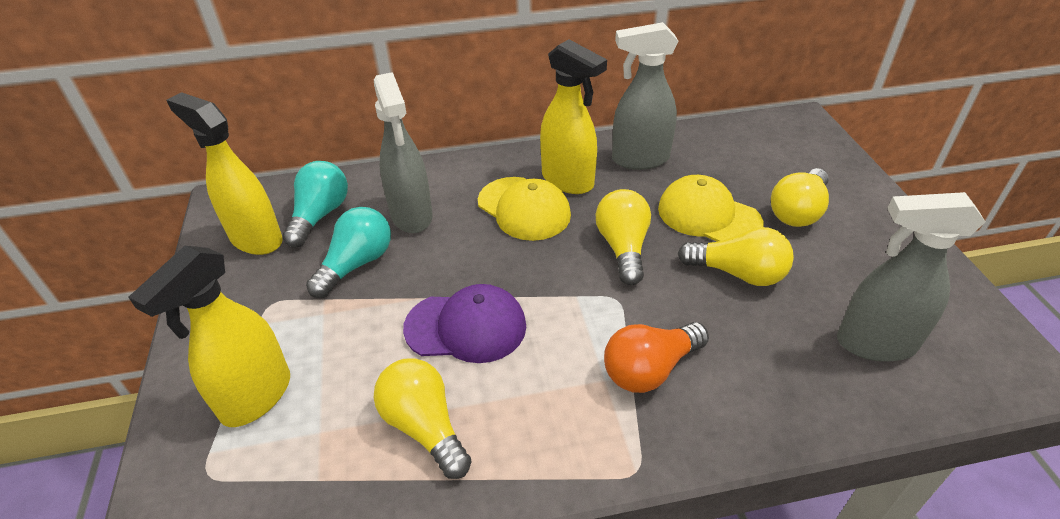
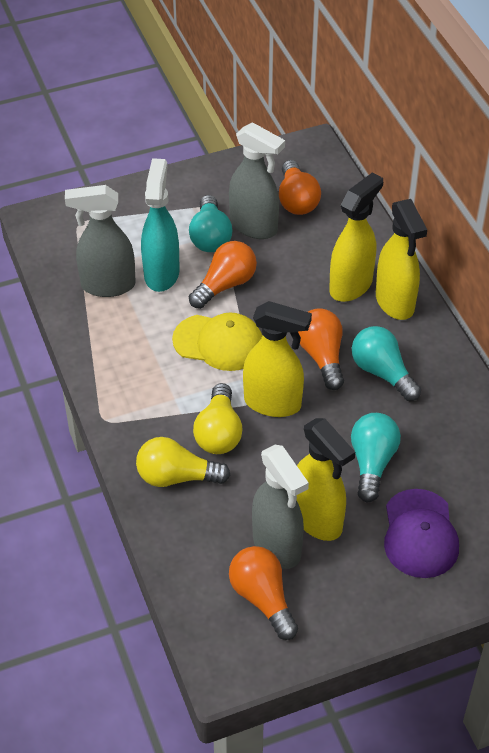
orange light bulb: 1 -> 4
turquoise light bulb: 2 -> 3
turquoise spray bottle: 0 -> 1
yellow cap: 2 -> 1
yellow light bulb: 4 -> 2
yellow spray bottle: 3 -> 4

